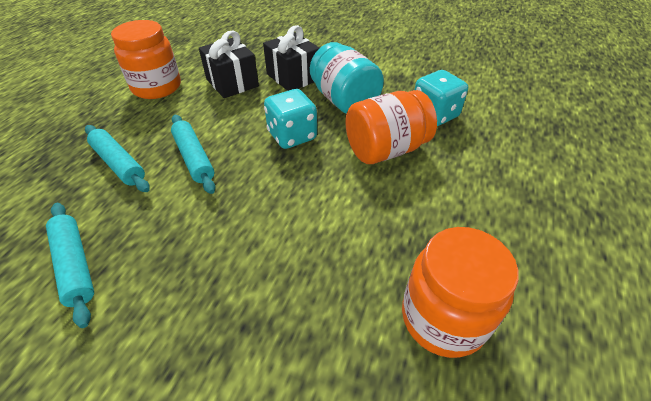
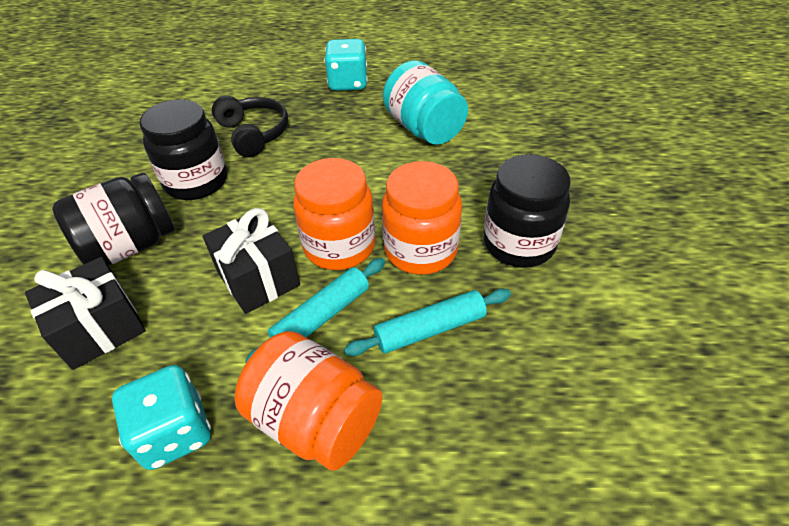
black headphones: 0 -> 1
black jar: 0 -> 3
turquoise rolling pin: 3 -> 2

